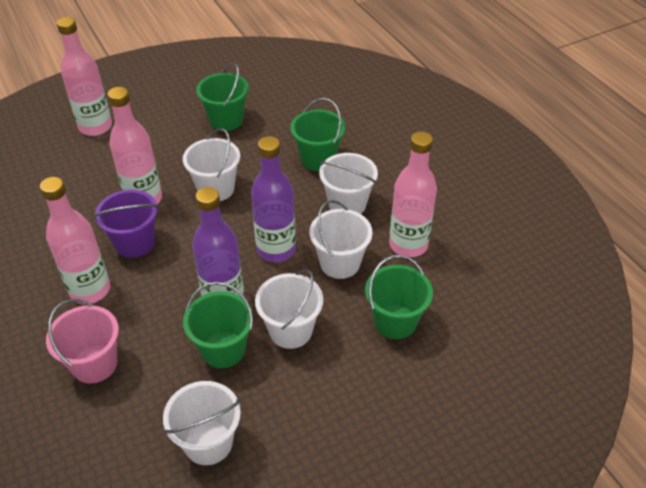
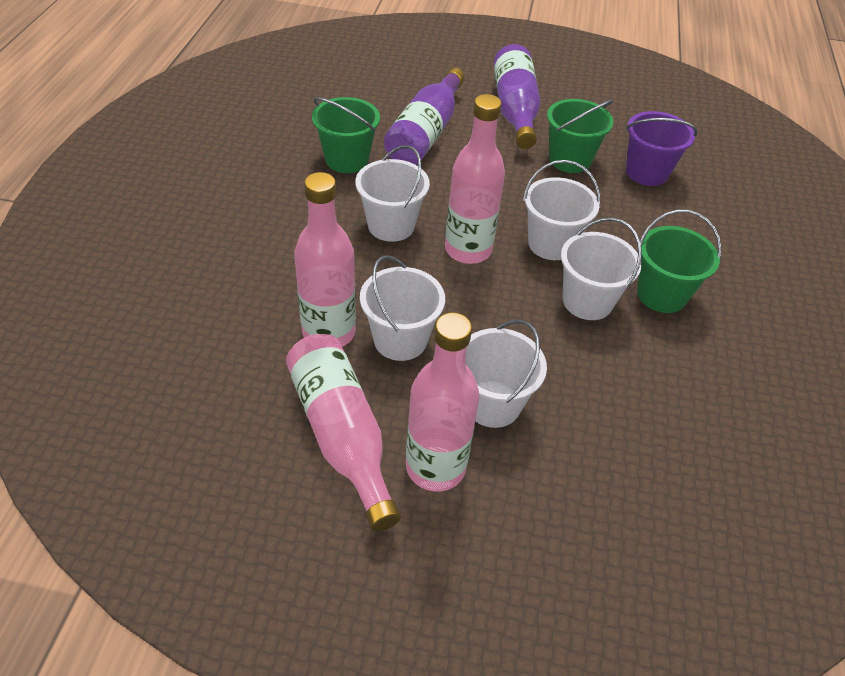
green bucket: 4 -> 3
pink bucket: 1 -> 0

